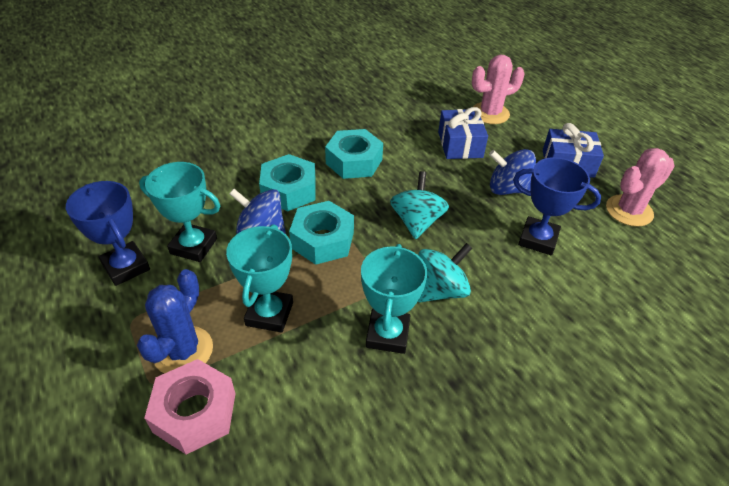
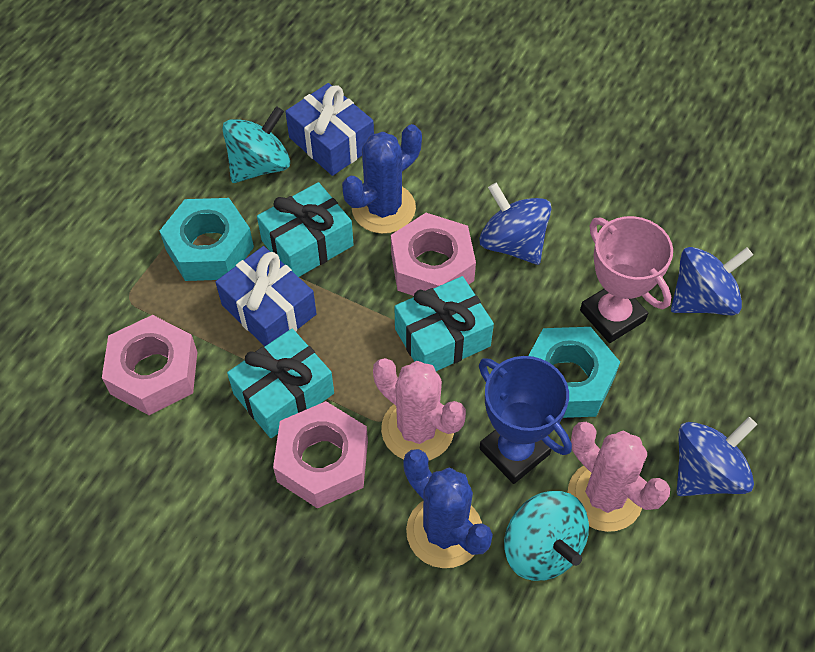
blue cactus: 1 -> 2
blue spinning top: 2 -> 3
blue trophy: 2 -> 1
pink nut: 1 -> 3
pink trophy: 0 -> 1
turquoise gift: 0 -> 3
turquoise nut: 3 -> 2
turquoise trophy: 3 -> 0

